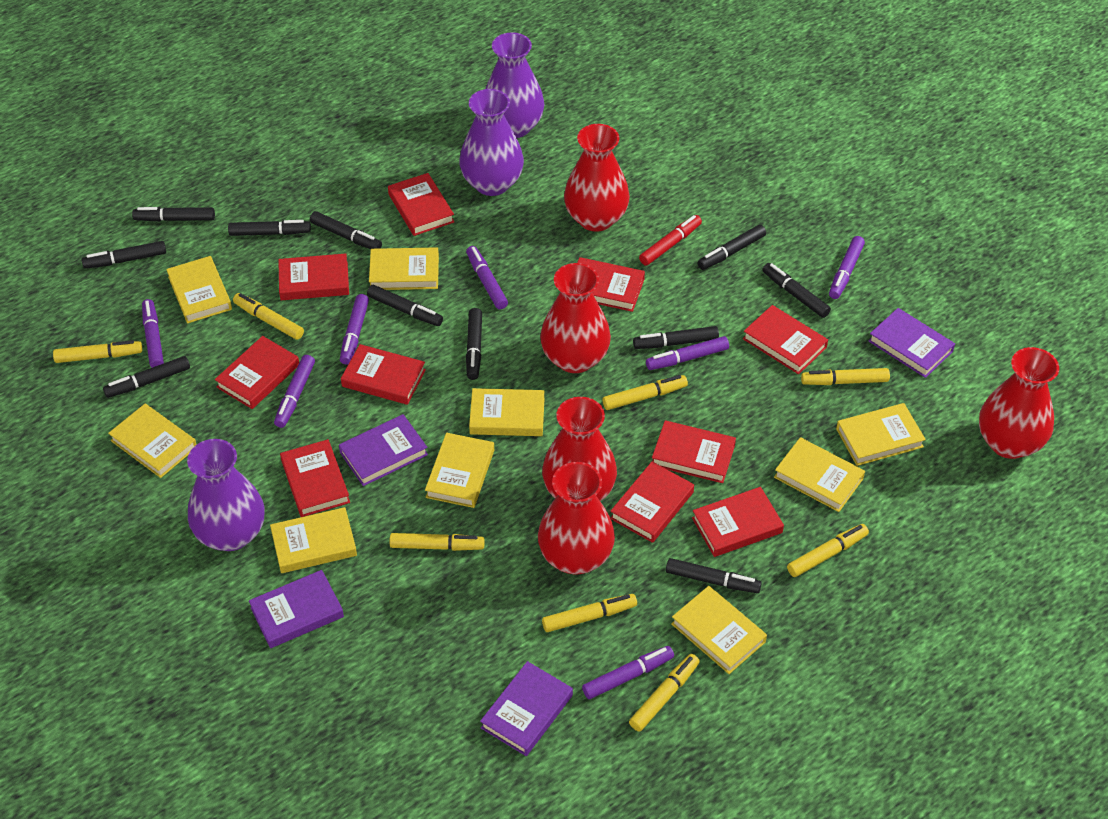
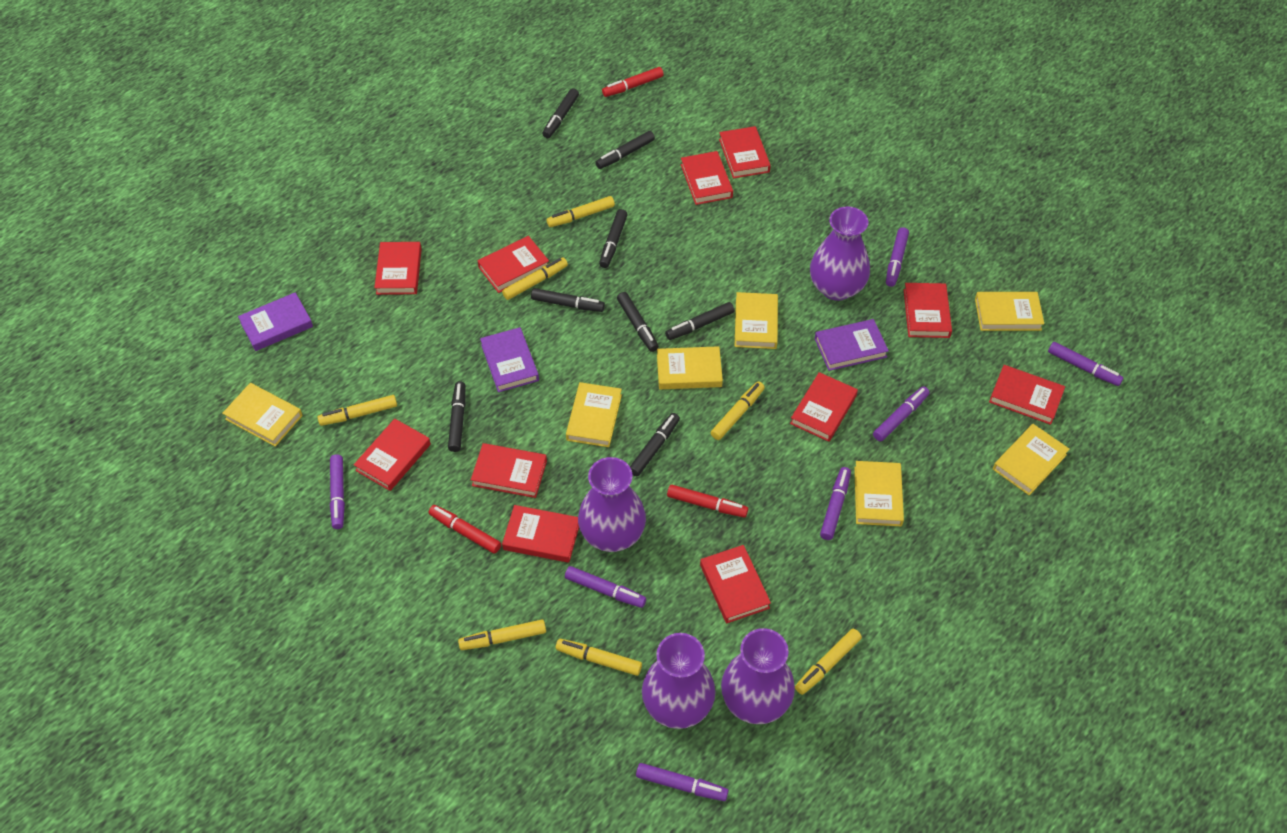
black marker: 11 -> 8
purple book: 4 -> 3
purple vase: 3 -> 4
red book: 10 -> 11
red marker: 1 -> 3
red vase: 5 -> 0
yellow book: 9 -> 7
yellow marker: 8 -> 7

